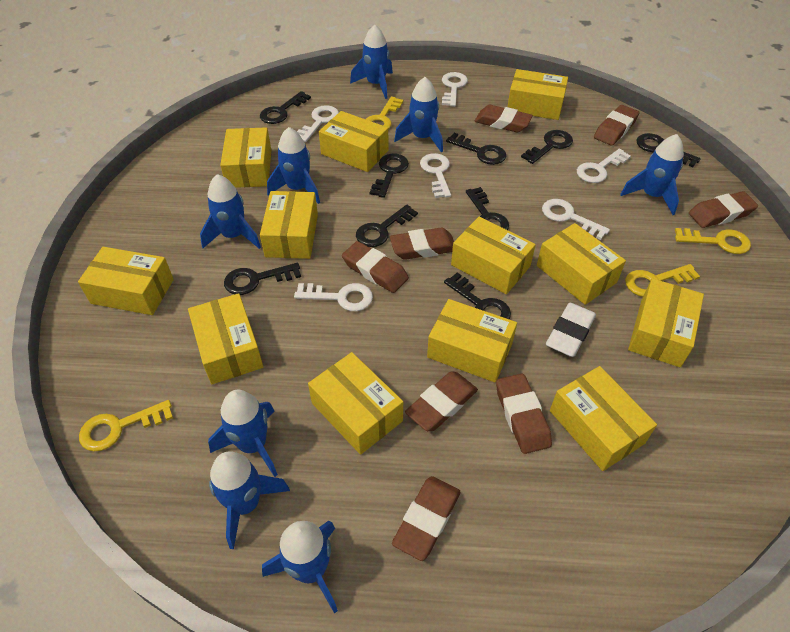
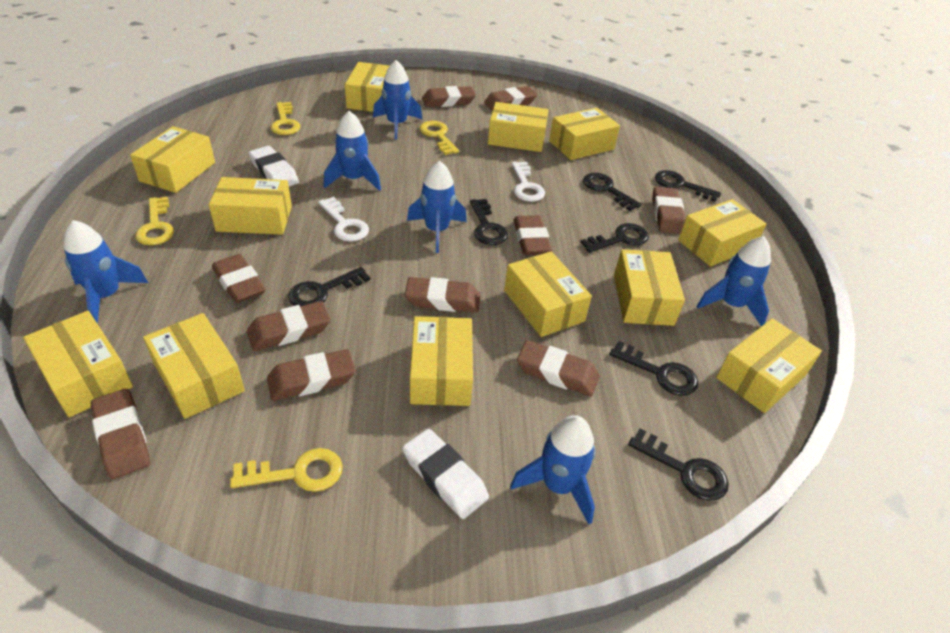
black key: 9 -> 7
blue rocket: 8 -> 6
brown eraser: 8 -> 10
white eraser: 1 -> 2
white key: 6 -> 2

